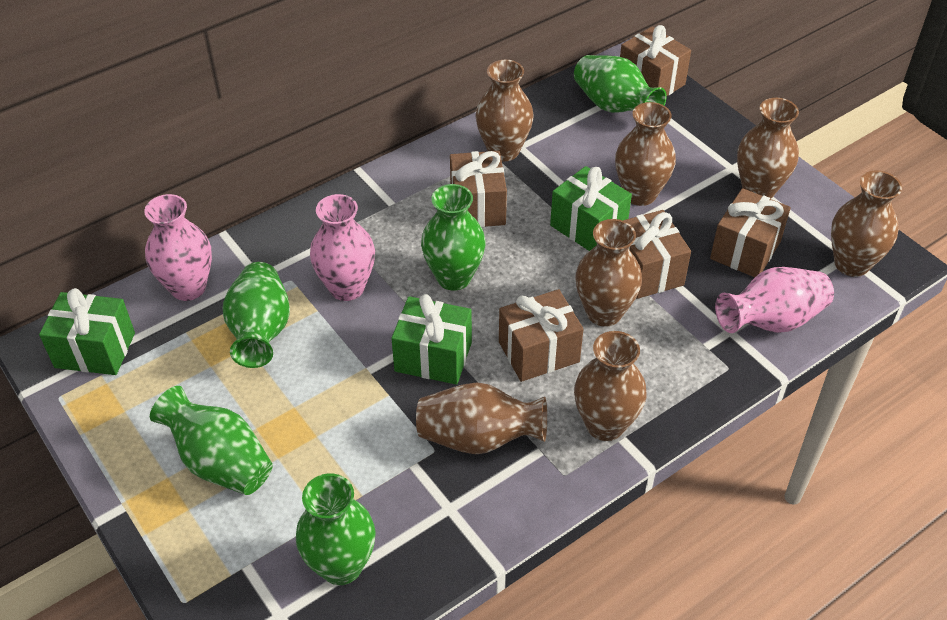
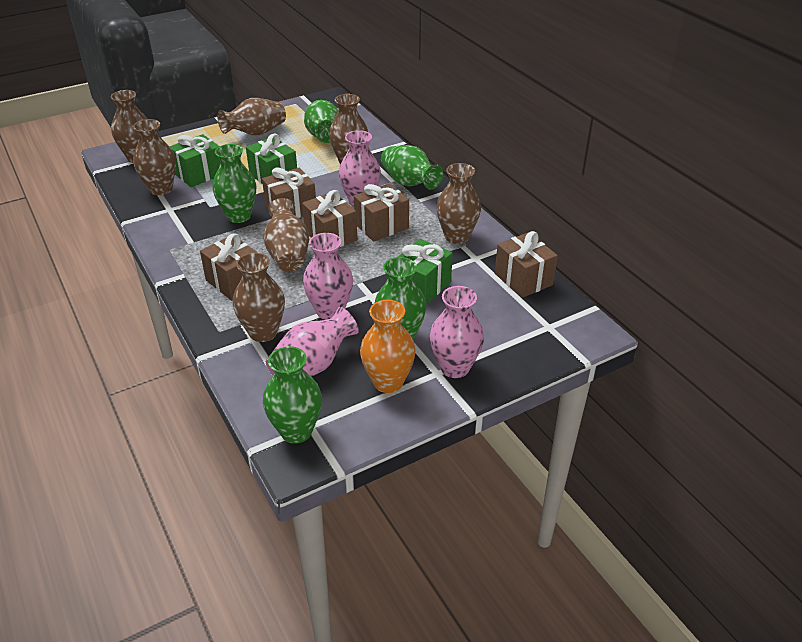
orange vase: 0 -> 1
pink vase: 3 -> 4

